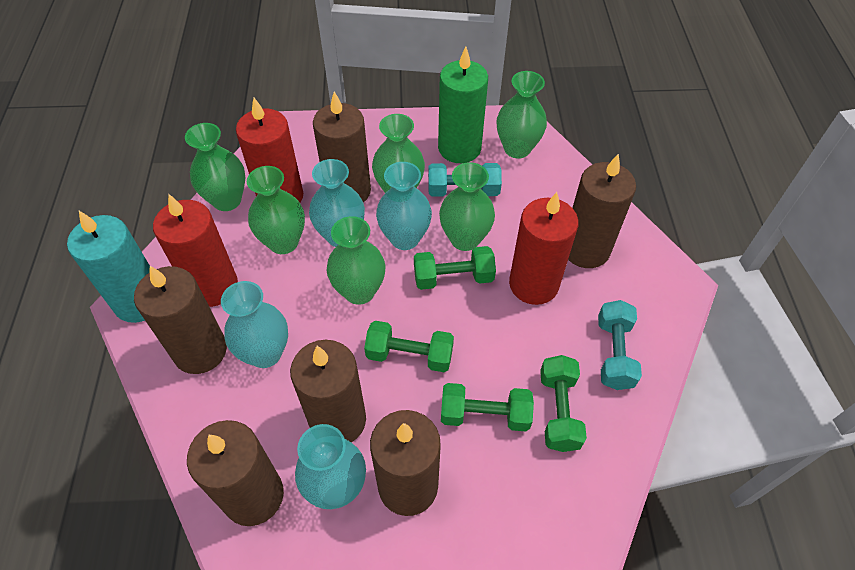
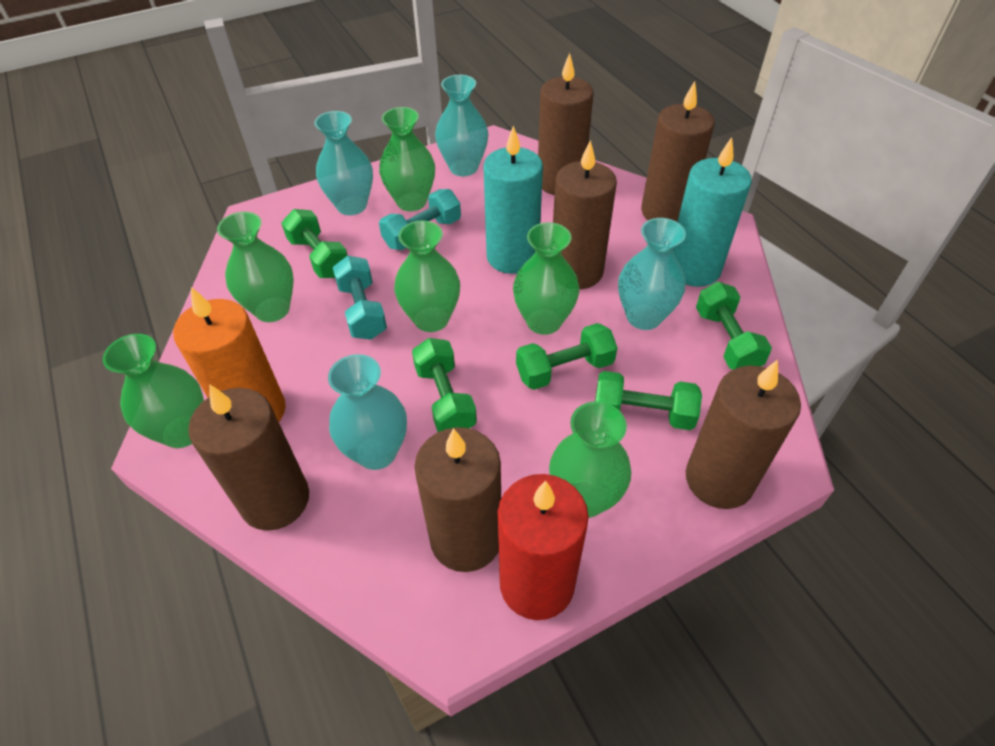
green candle: 1 -> 0
green dumbbell: 4 -> 5
orange candle: 0 -> 1
red candle: 3 -> 1
turquoise candle: 1 -> 2

